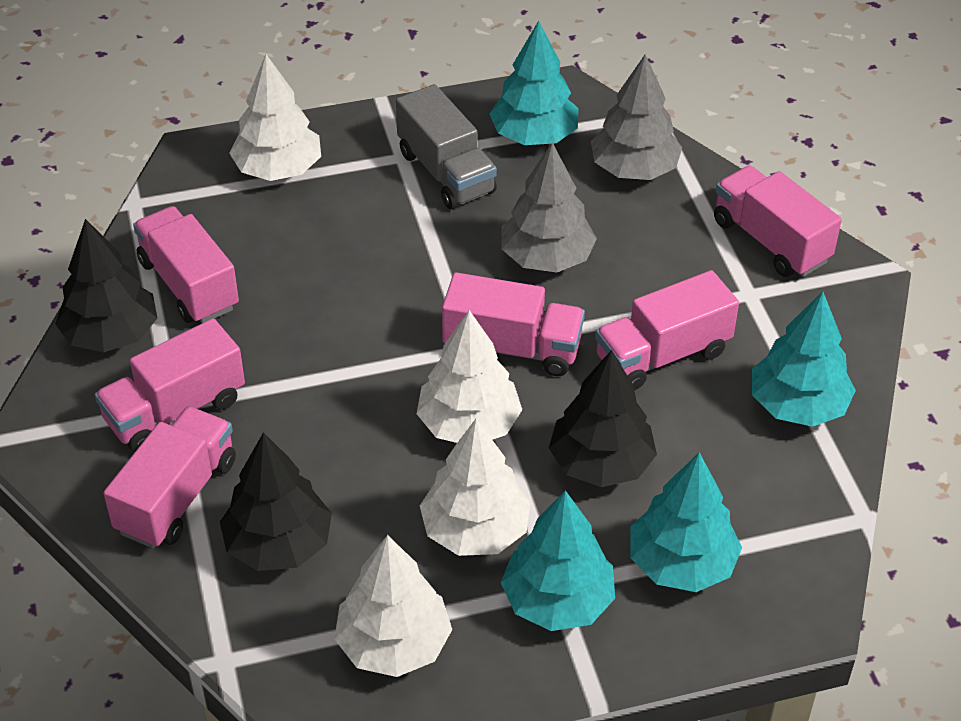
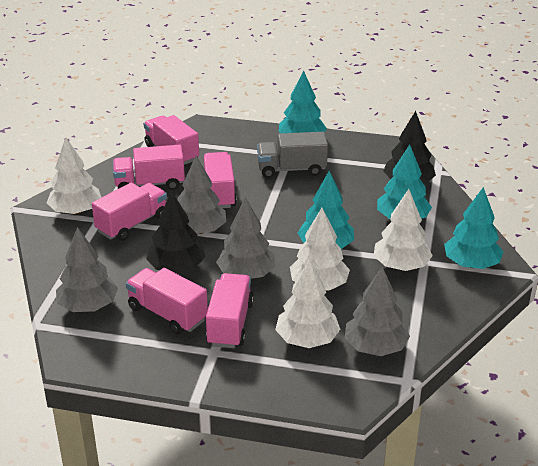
black tree: 3 -> 2
grey tree: 2 -> 4

